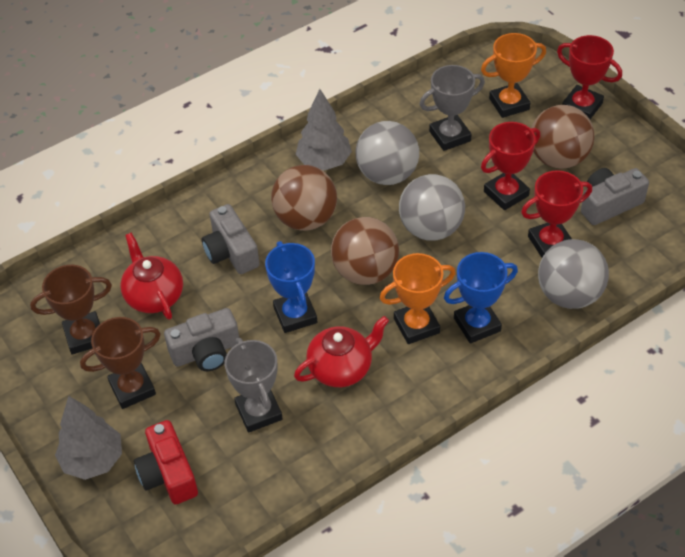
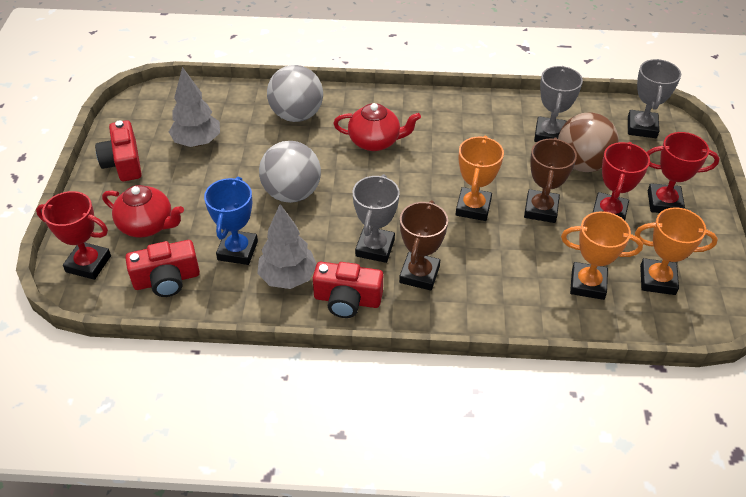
blue trophy: 2 -> 1
brown ball: 3 -> 1
grey ball: 3 -> 2
grey camera: 3 -> 0
grey trophy: 2 -> 3
orange trophy: 2 -> 3
red camera: 1 -> 3

